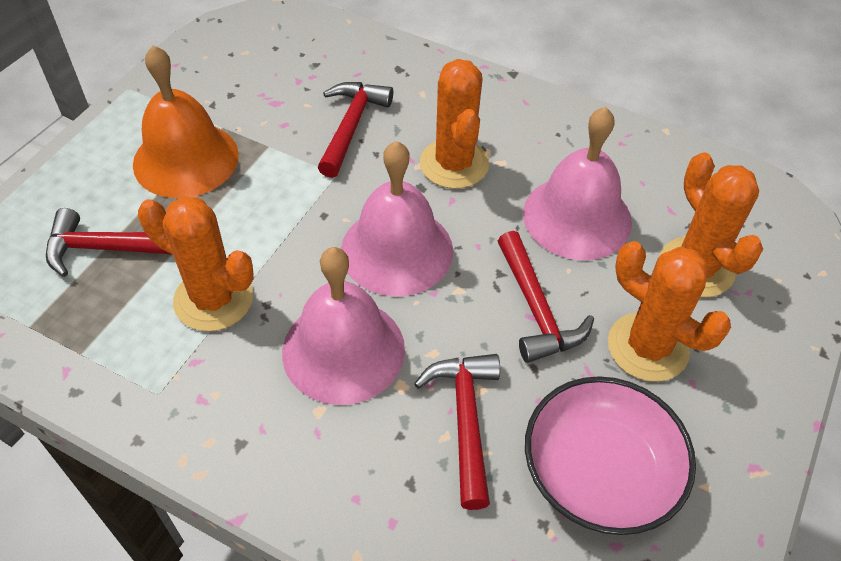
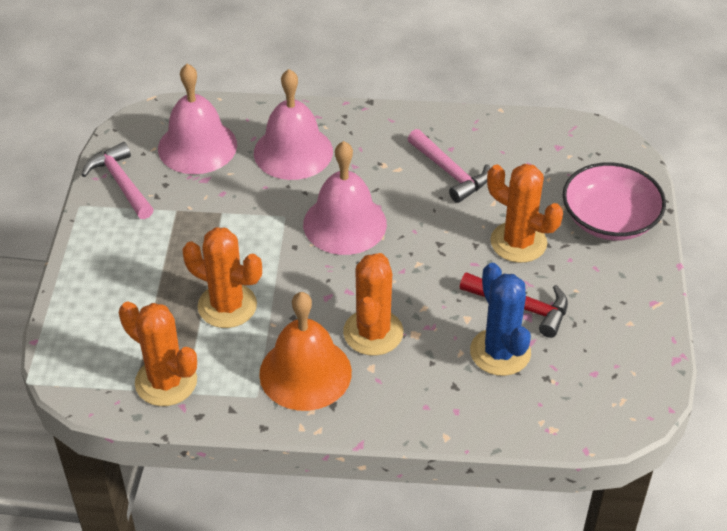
blue cactus: 0 -> 1
pink hammer: 0 -> 2
red hammer: 4 -> 1

